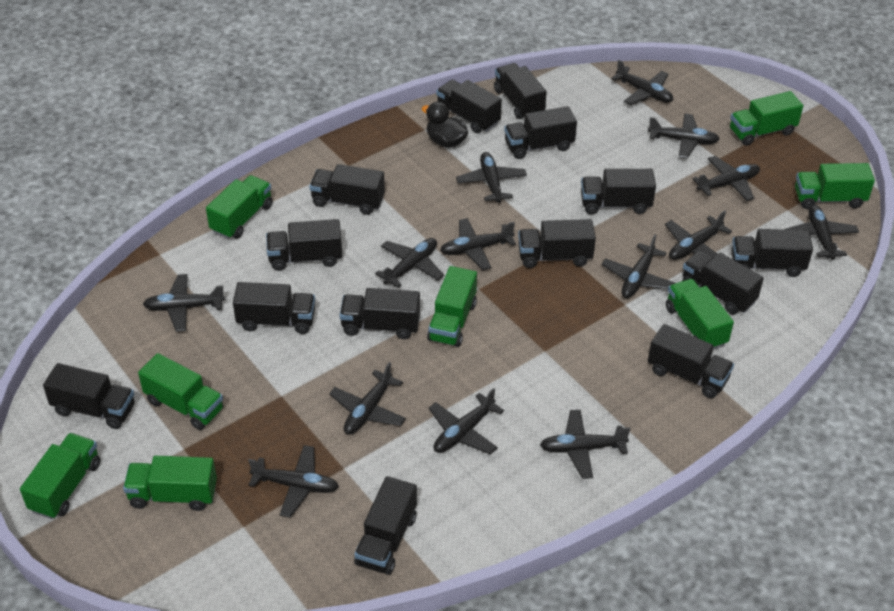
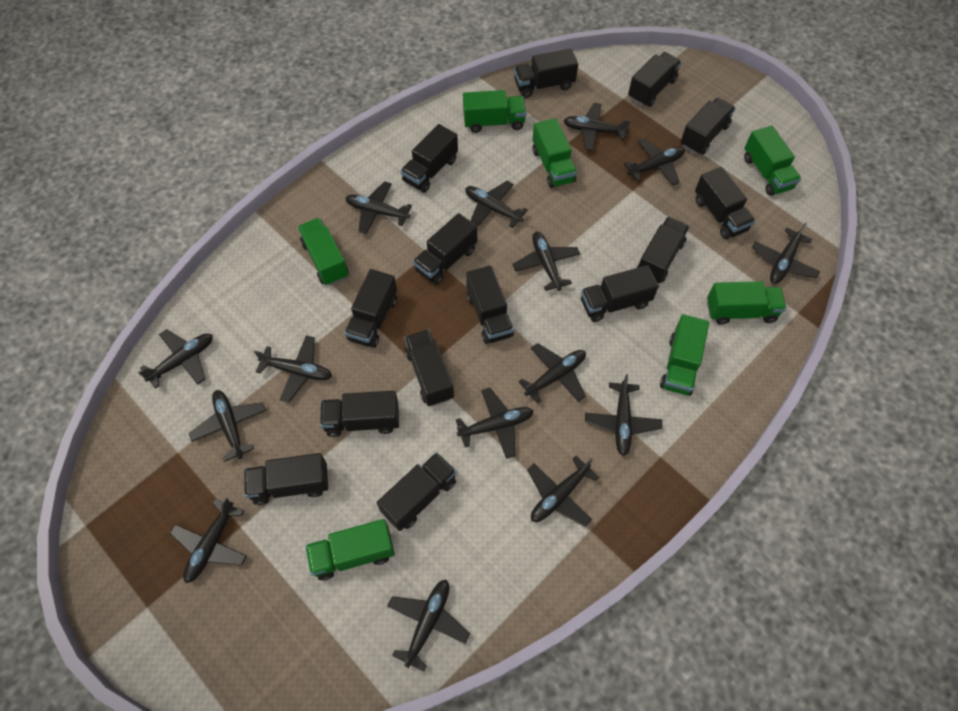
black duck: 1 -> 0
black plane: 14 -> 15
green truck: 8 -> 7

